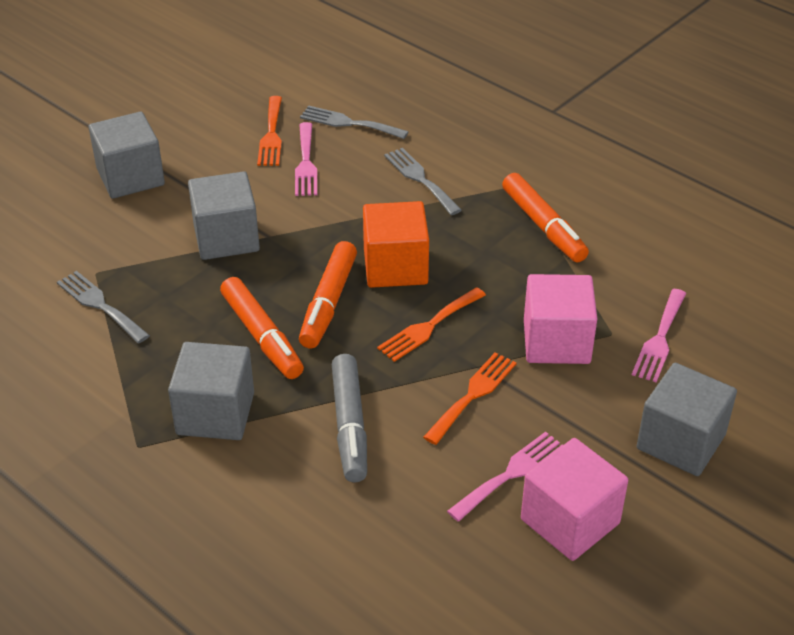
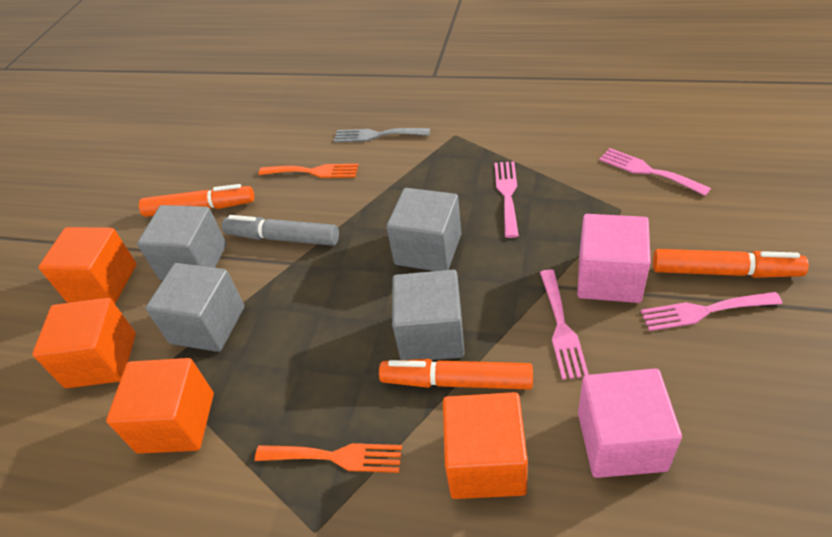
grey fork: 3 -> 1
orange cube: 1 -> 4
orange fork: 3 -> 2
pink fork: 3 -> 4

